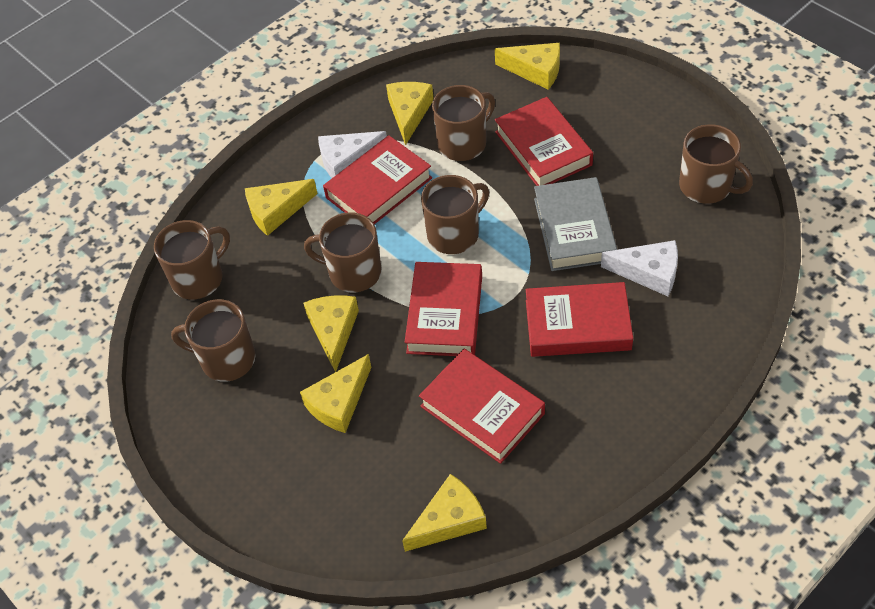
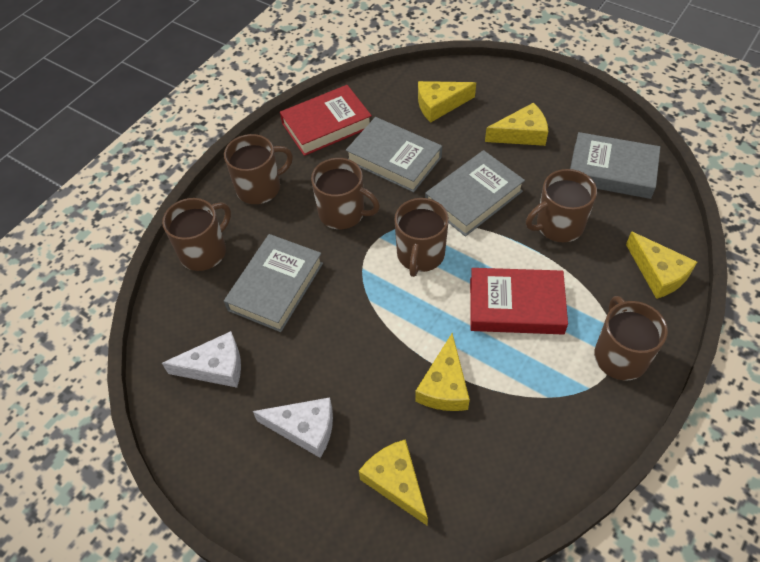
grey book: 1 -> 4
red book: 5 -> 2
yellow cheese: 6 -> 5

